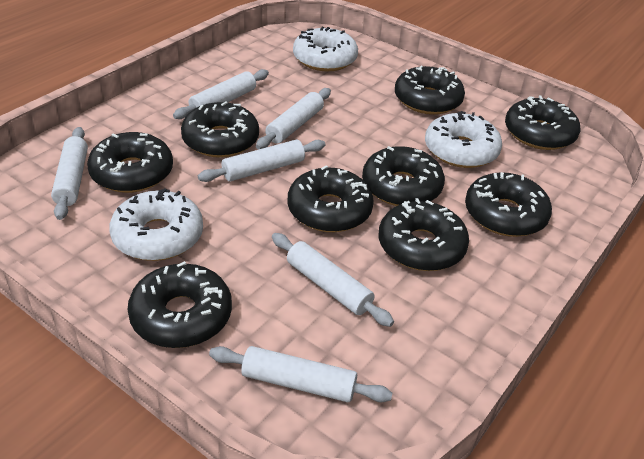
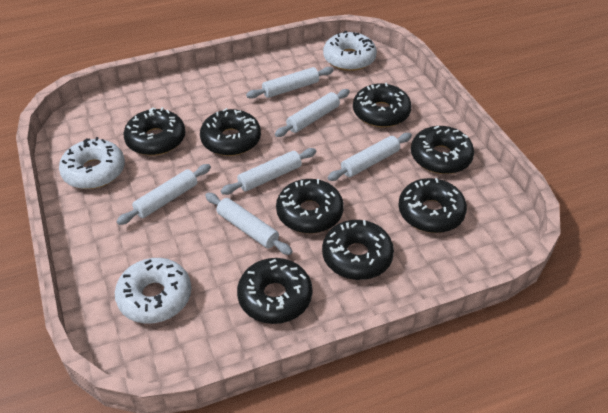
black donut: 9 -> 8

